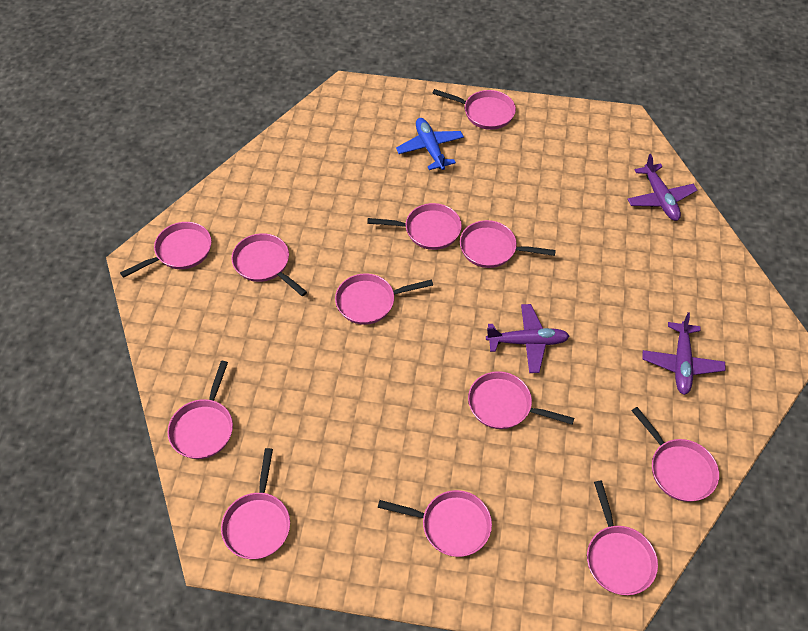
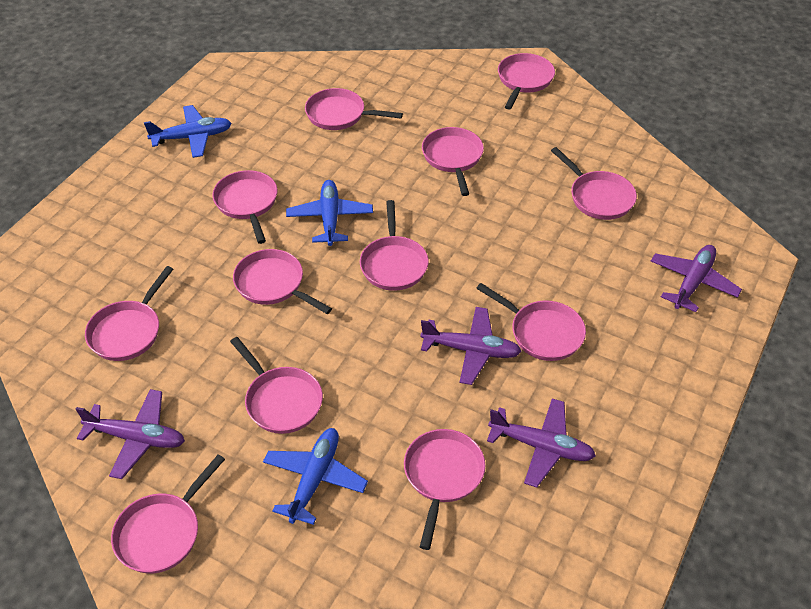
blue plane: 1 -> 3
purple plane: 3 -> 4

